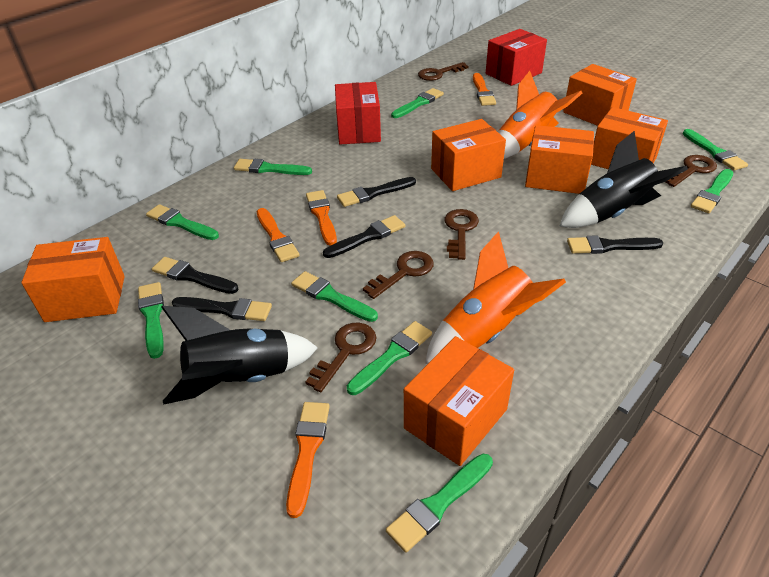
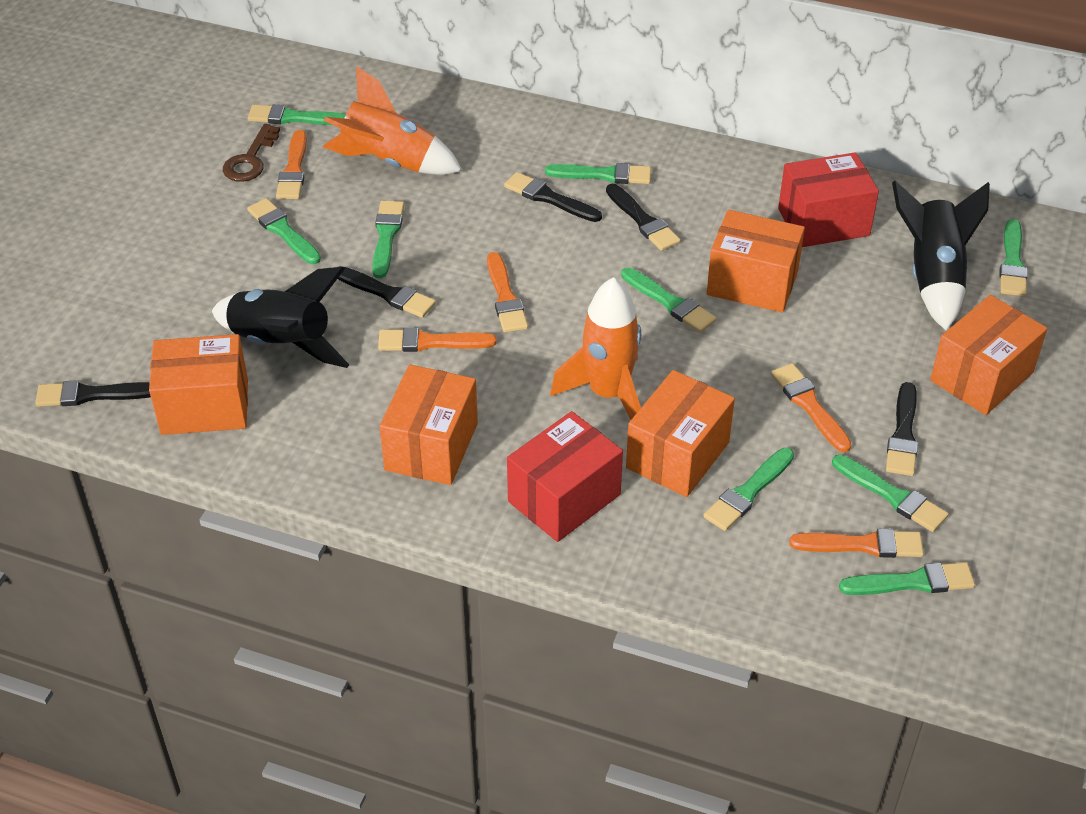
brown key: 5 -> 1
orange box: 6 -> 5
orange brush: 4 -> 5

